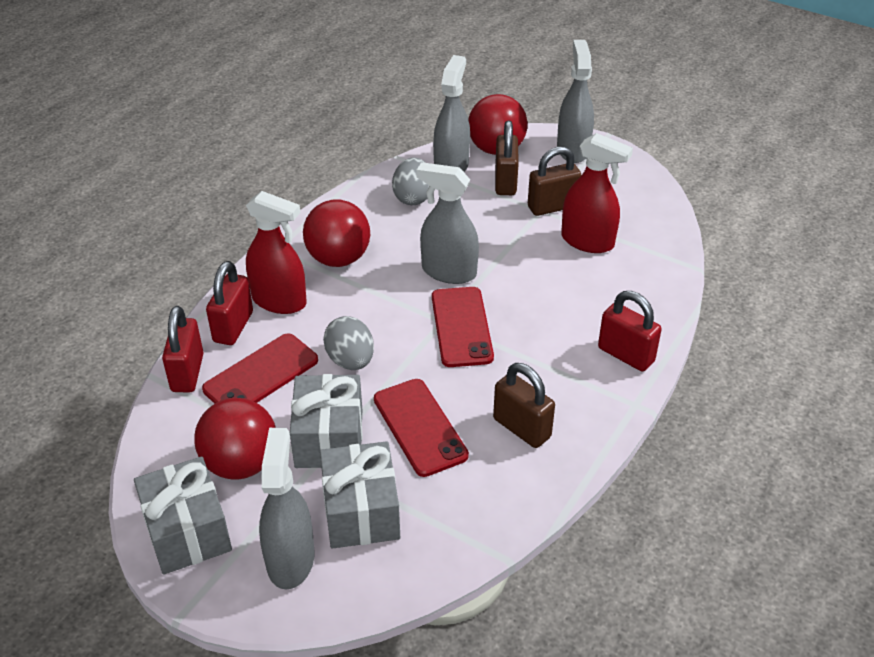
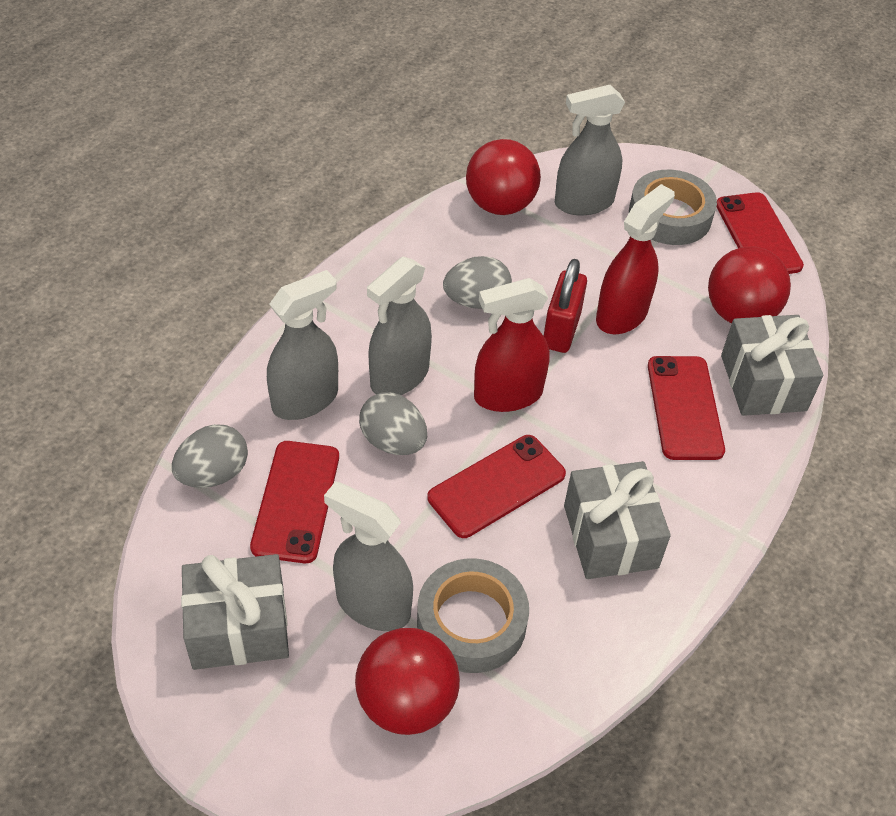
brown padlock: 3 -> 0
grey egg: 2 -> 3
grey tape: 0 -> 2
red padlock: 3 -> 1
red phone: 3 -> 4

